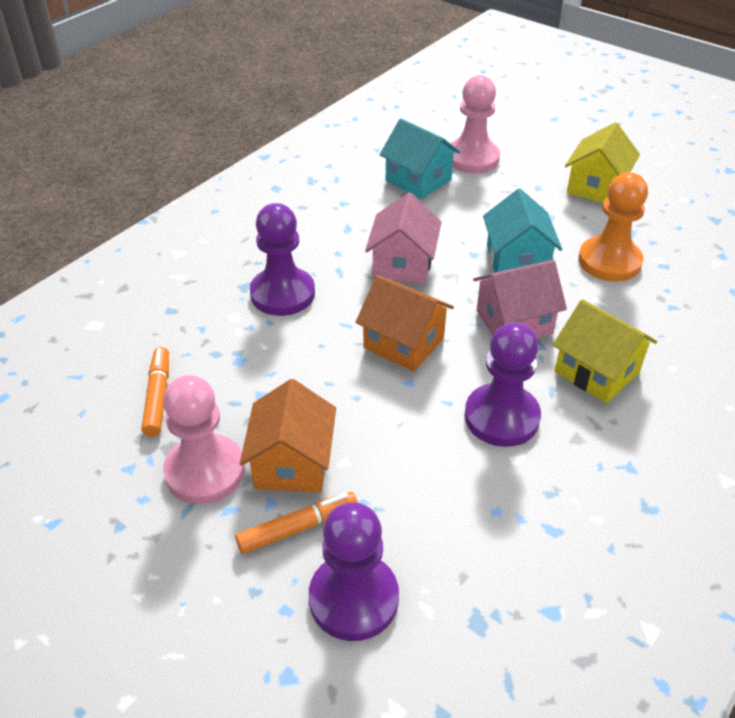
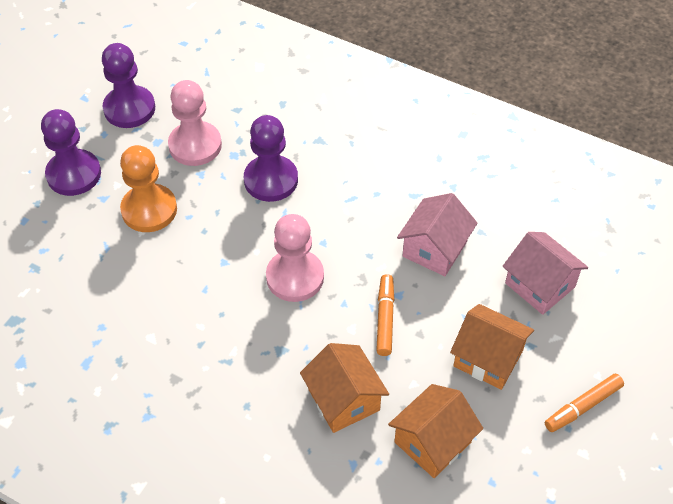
orange house: 2 -> 3
turquoise house: 2 -> 0
yellow house: 2 -> 0

